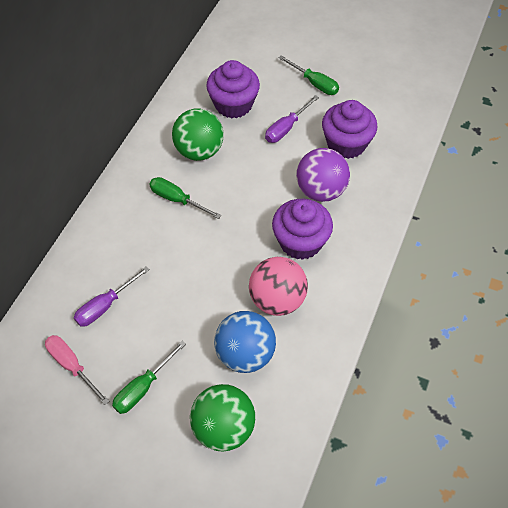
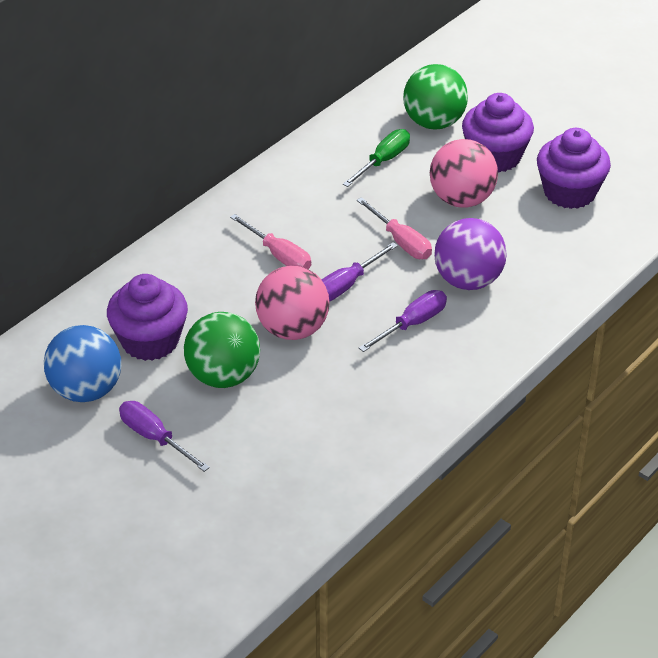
green screwdriver: 3 -> 1
pink ball: 1 -> 2
pink screwdriver: 1 -> 2
purple screwdriver: 2 -> 3

